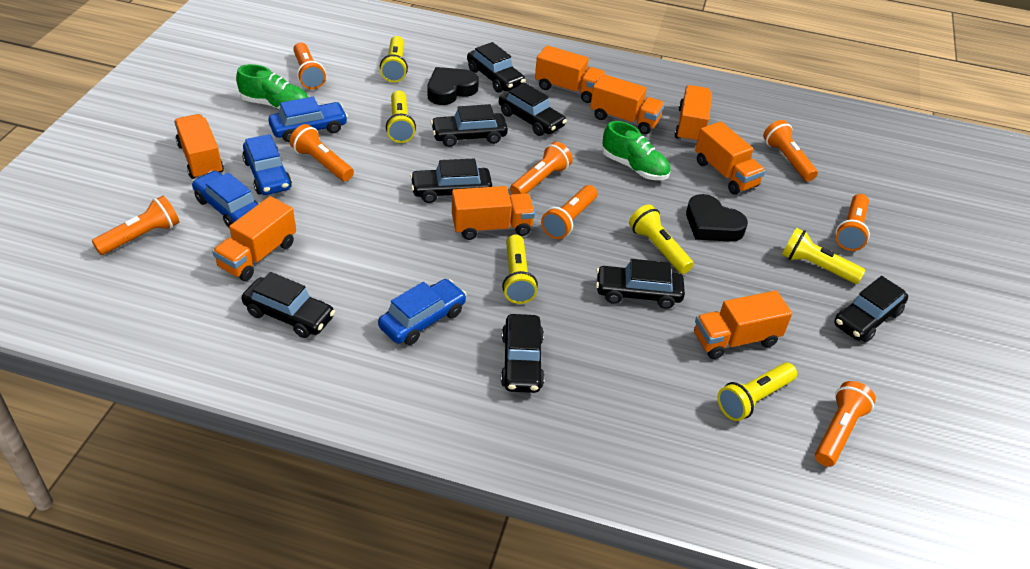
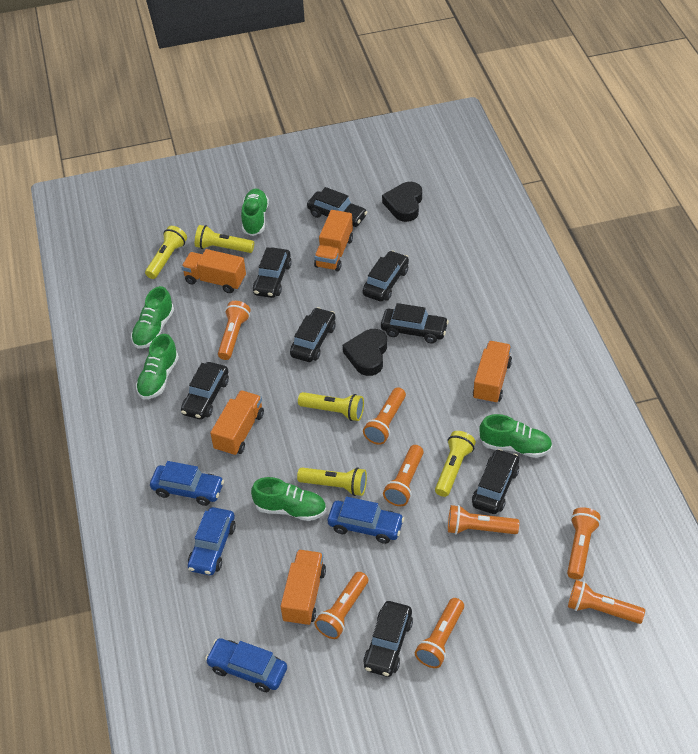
green shoe: 2 -> 5
orange truck: 8 -> 5
yellow flashlight: 6 -> 5

